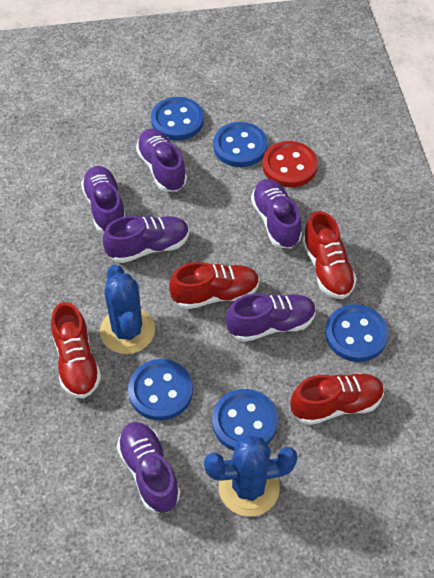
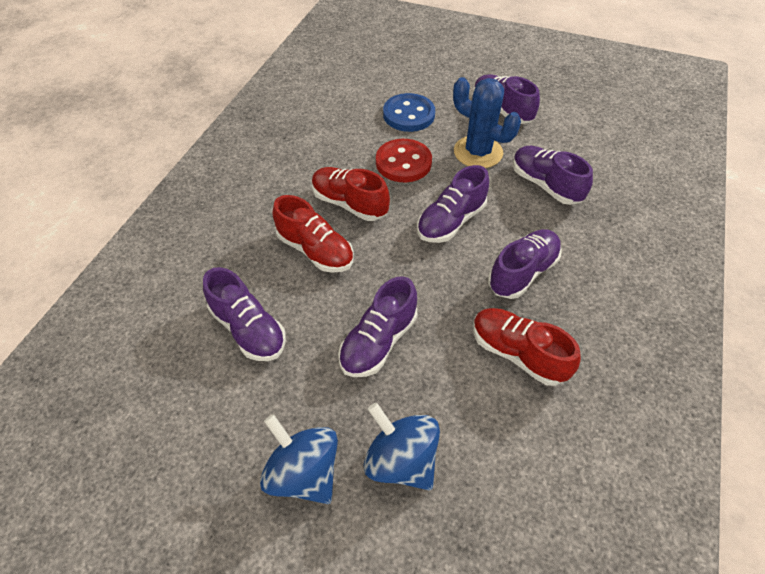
blue button: 5 -> 1
blue cactus: 2 -> 1
blue spinning top: 0 -> 2
red shoe: 4 -> 3

